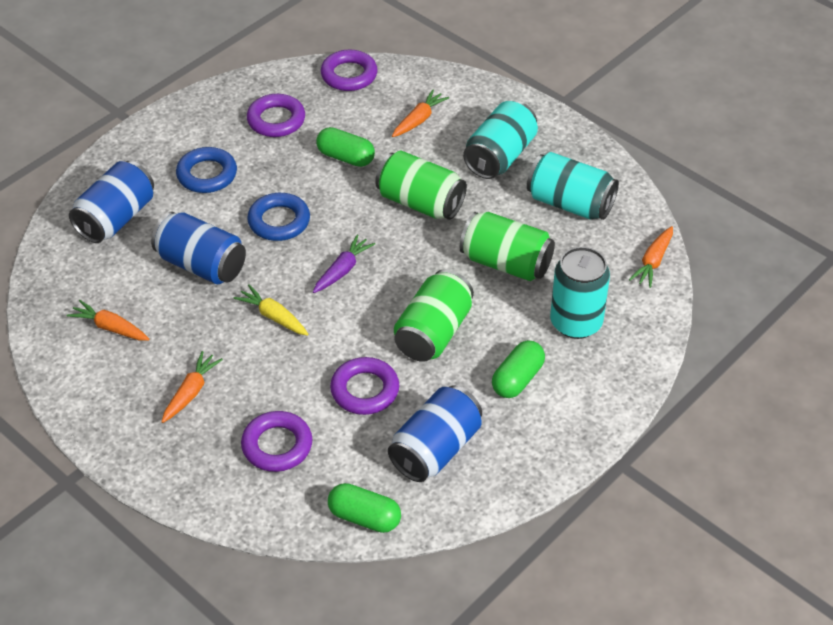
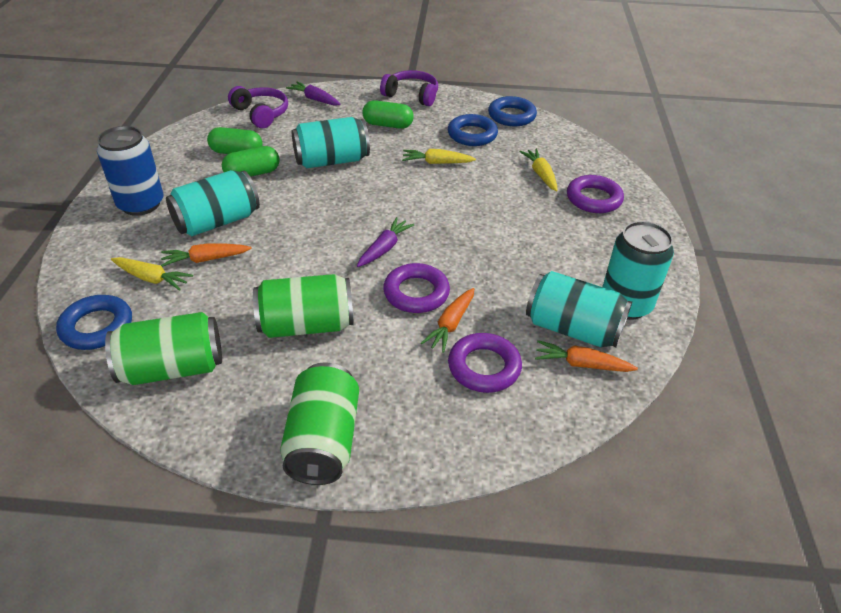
blue can: 3 -> 1
blue ring: 2 -> 3
orange carrot: 4 -> 3
purple carrot: 1 -> 2
purple headphones: 0 -> 2
purple ring: 4 -> 3
turquoise can: 3 -> 4
yellow carrot: 1 -> 3

